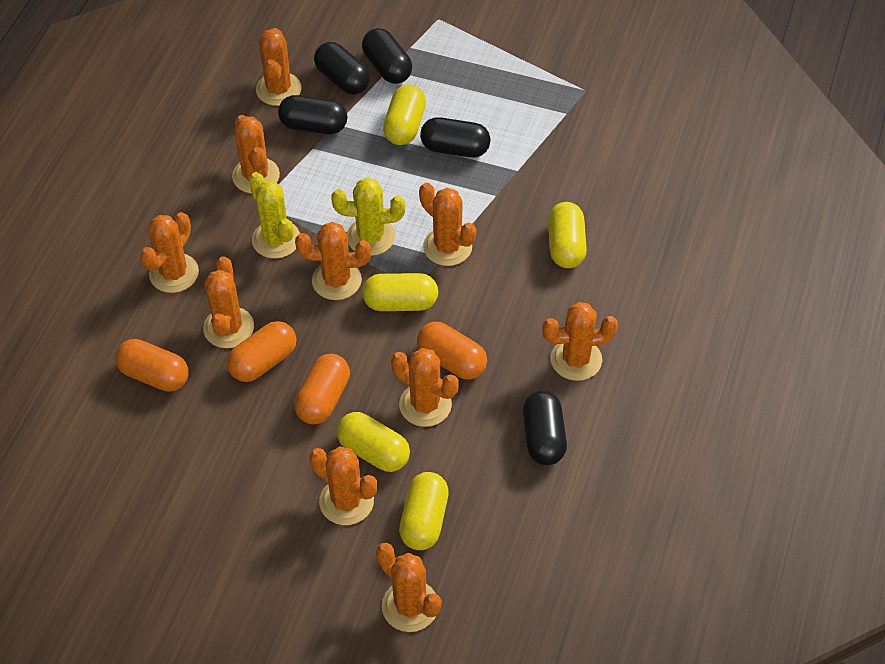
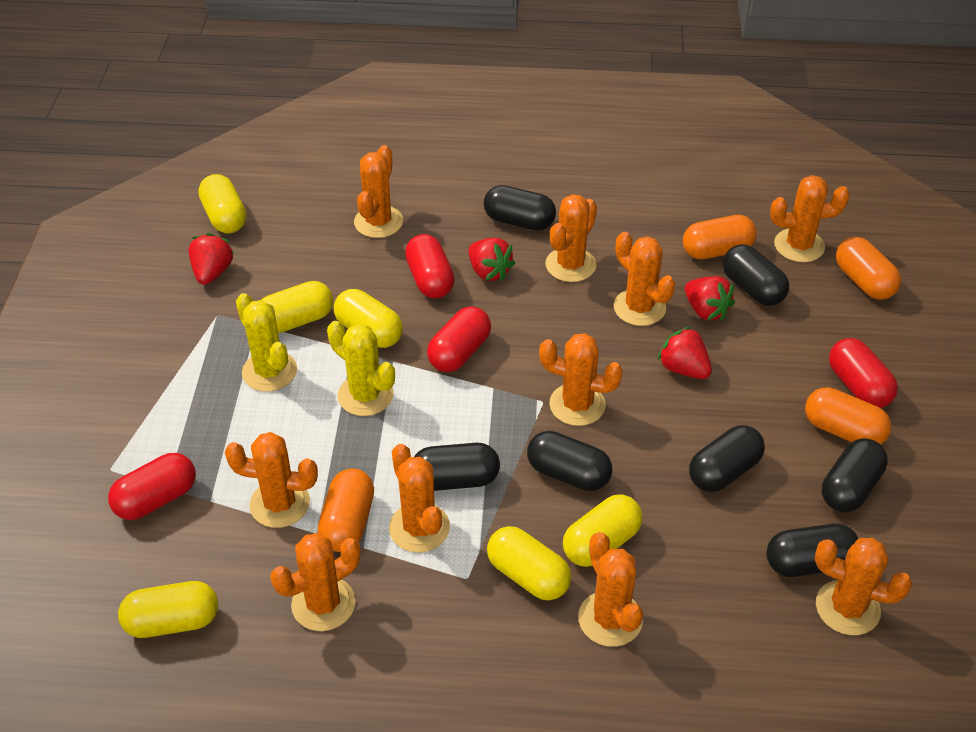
black capsule: 5 -> 7
red capsule: 0 -> 4
red strawberry: 0 -> 4
yellow capsule: 5 -> 6

